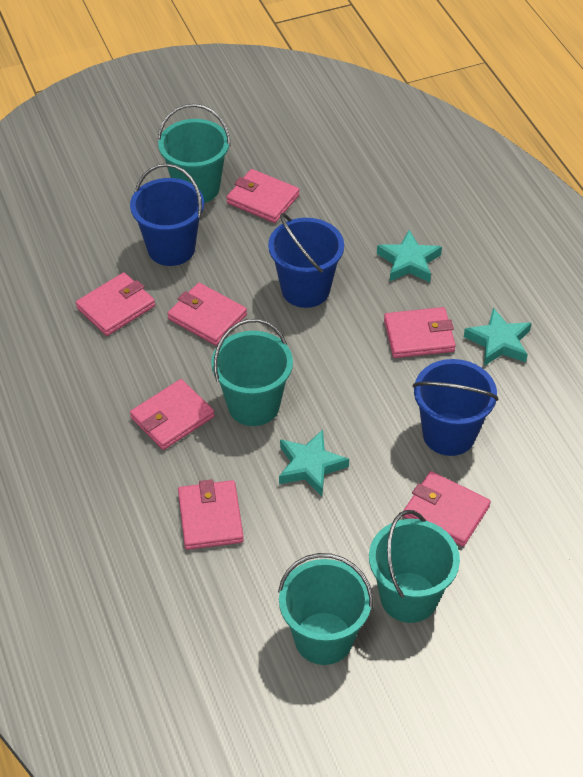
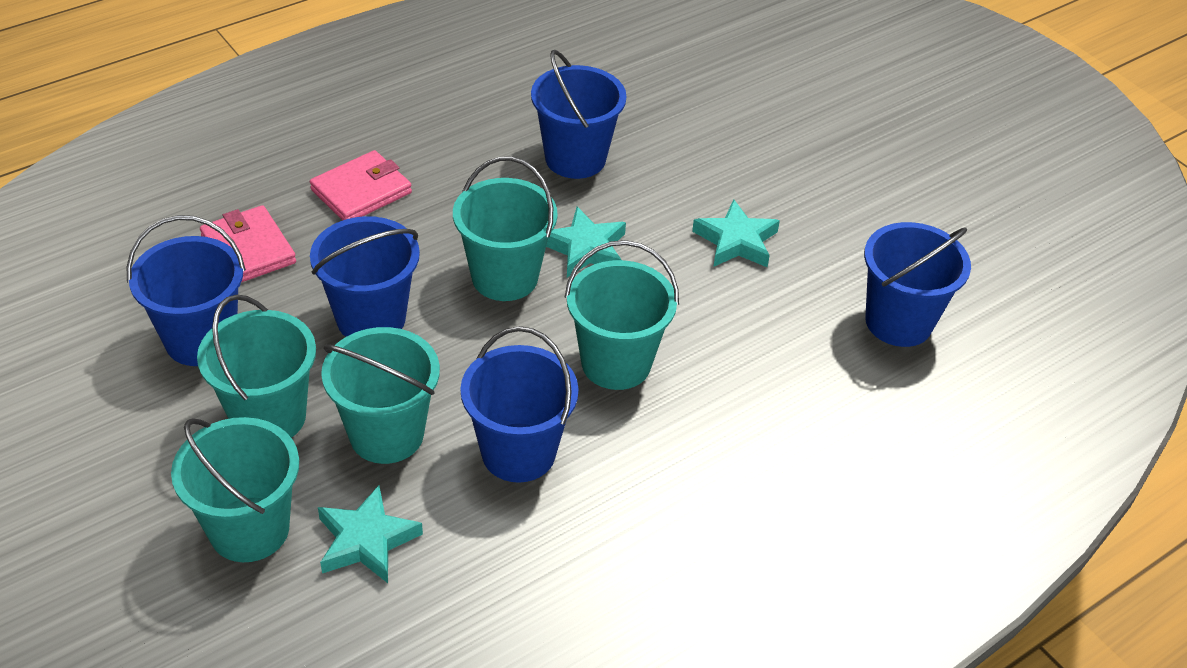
blue bucket: 3 -> 5
pink wallet: 7 -> 2
turquoise bucket: 4 -> 5

